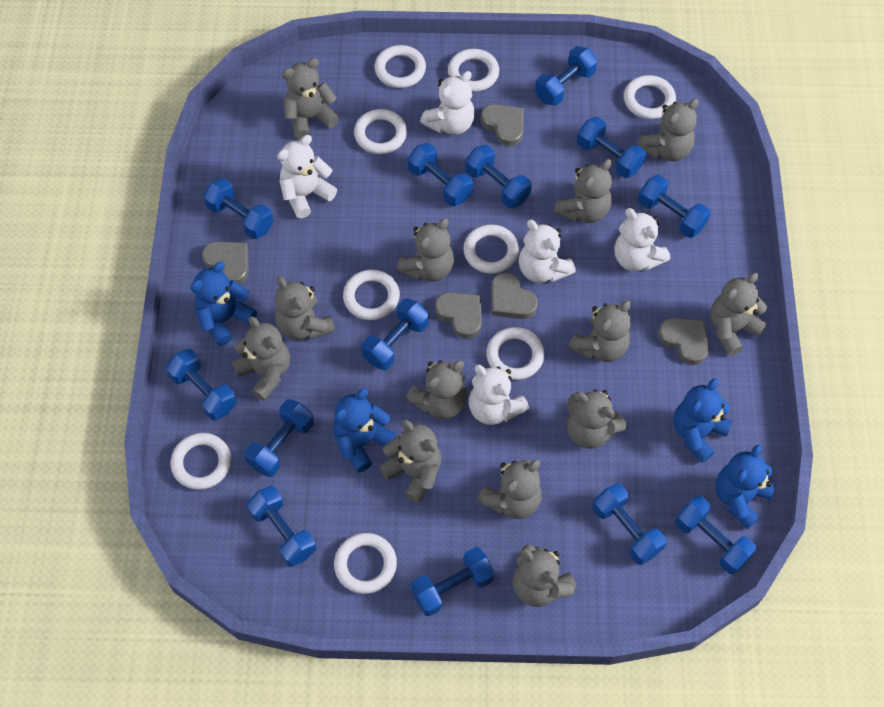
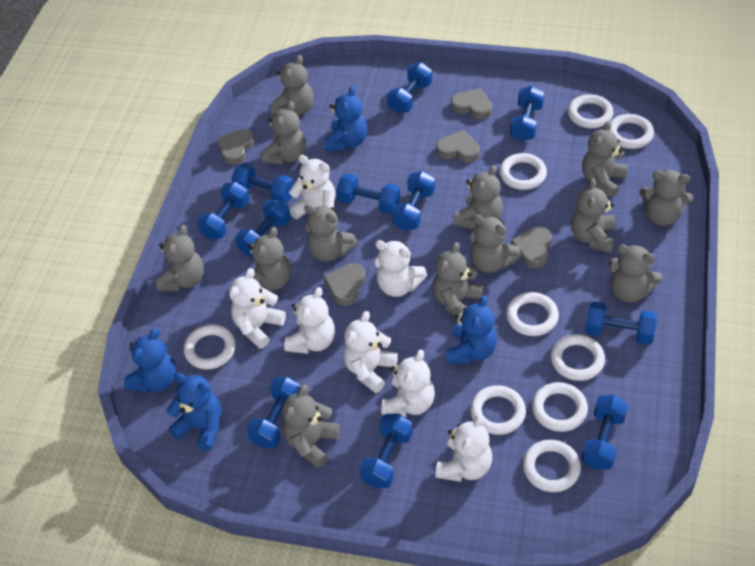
blue dumbbell: 13 -> 11
white teddy bear: 5 -> 7

